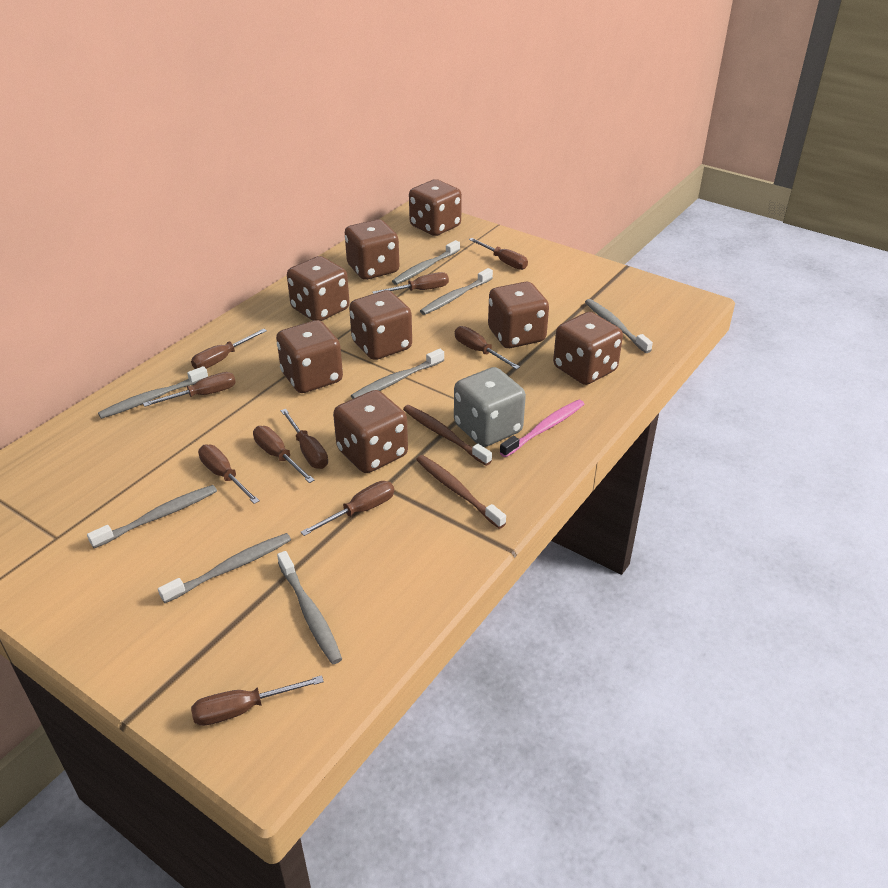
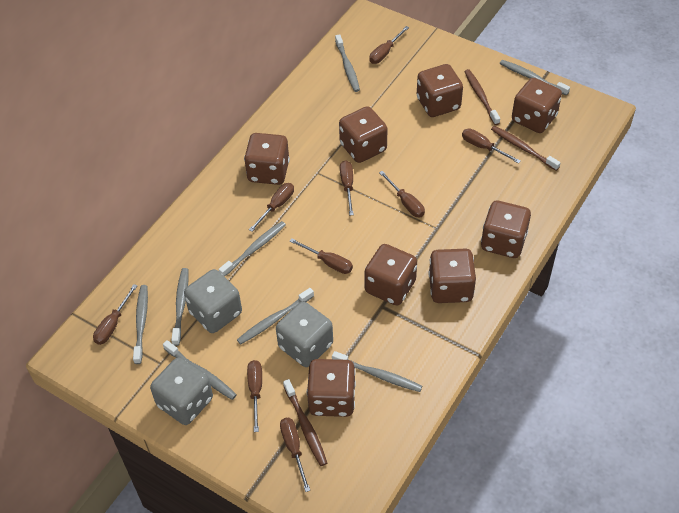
brown screwdriver: 10 -> 9
brown toothbrush: 2 -> 3
grey dice: 1 -> 3
pink toothbrush: 1 -> 0

